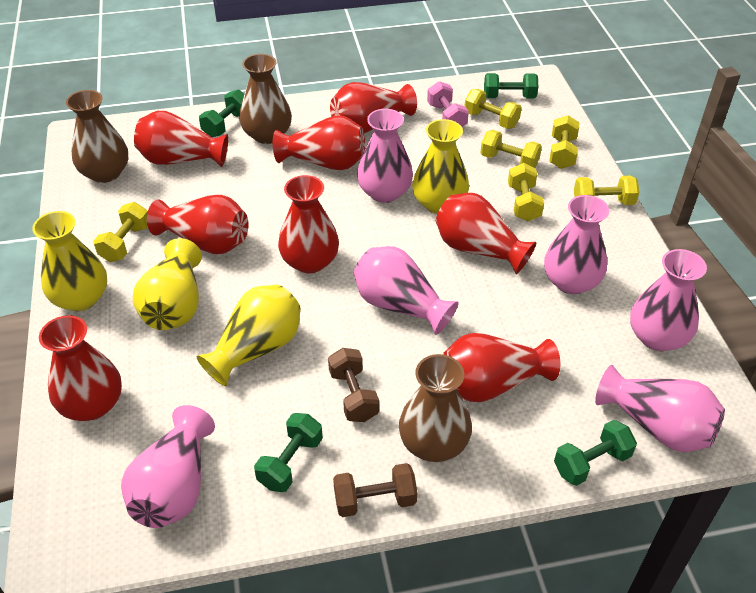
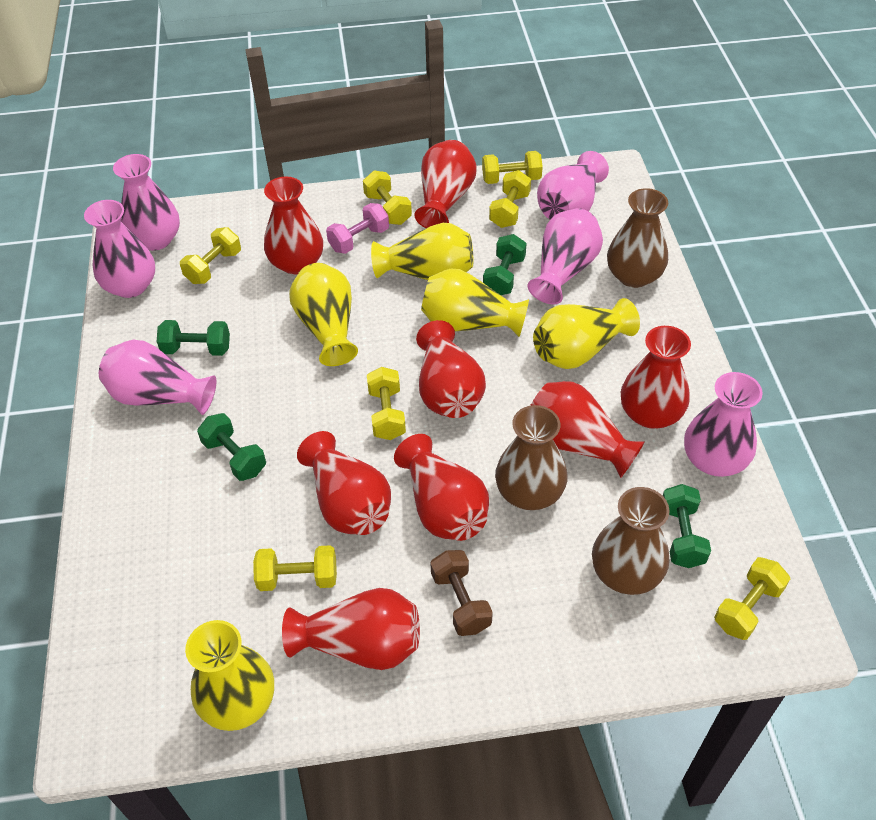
brown dumbbell: 2 -> 1
yellow dumbbell: 6 -> 7
yellow vase: 4 -> 5

